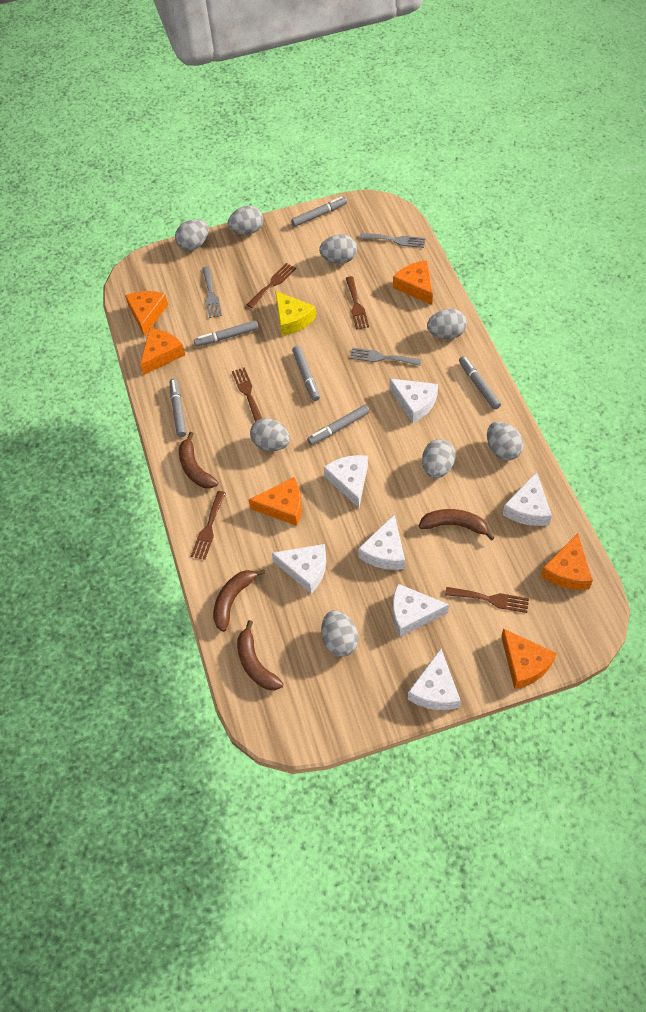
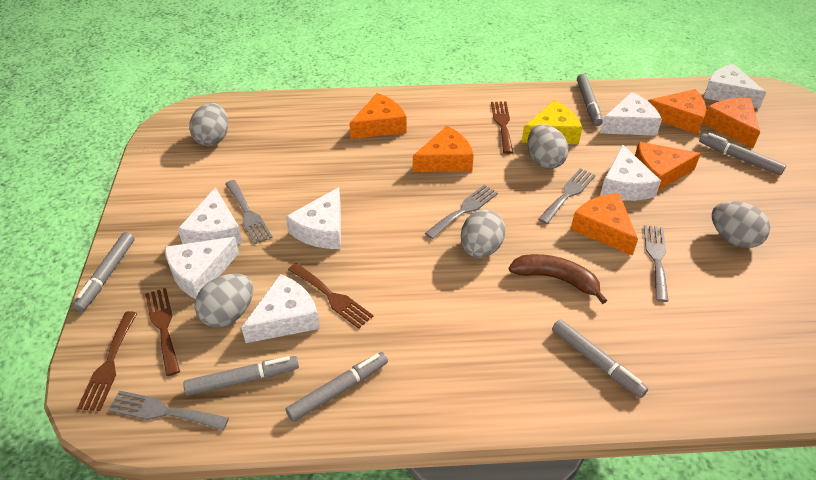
brown banana: 4 -> 1
brown fork: 5 -> 4
grey egg: 8 -> 5
grey fork: 3 -> 5

